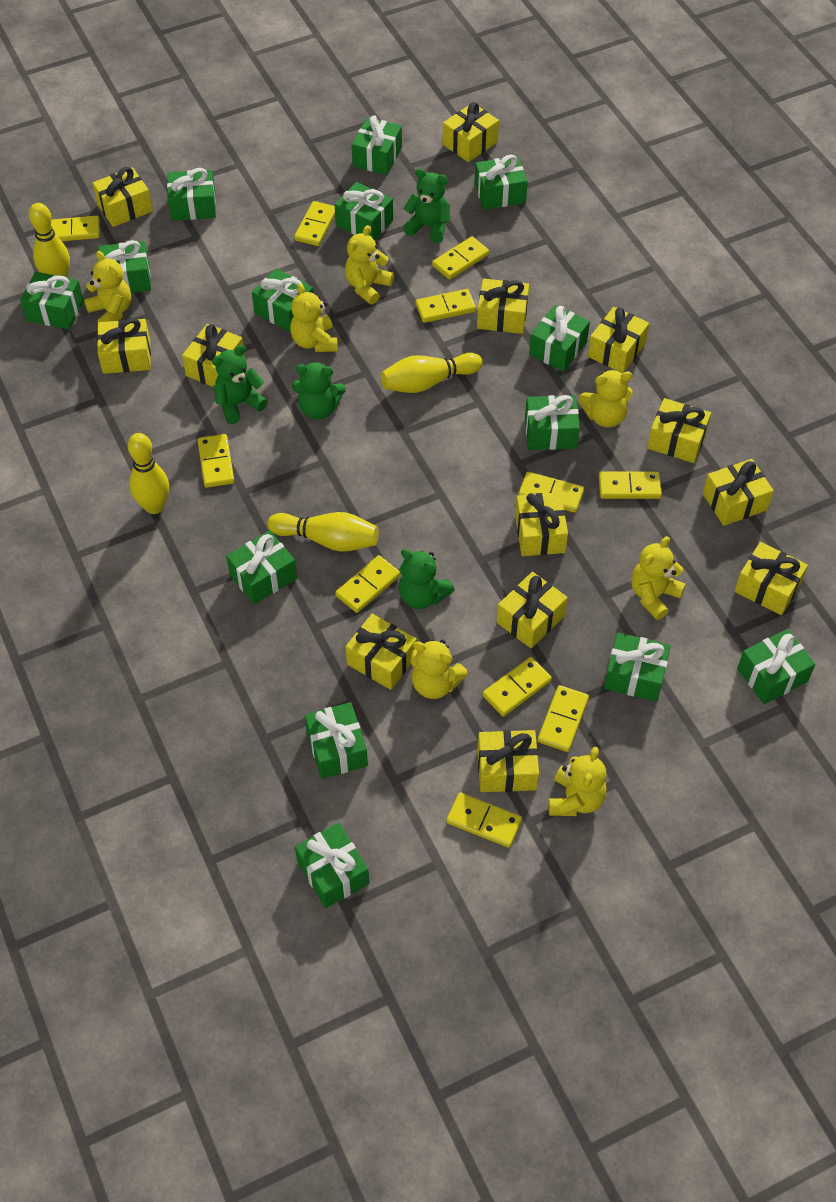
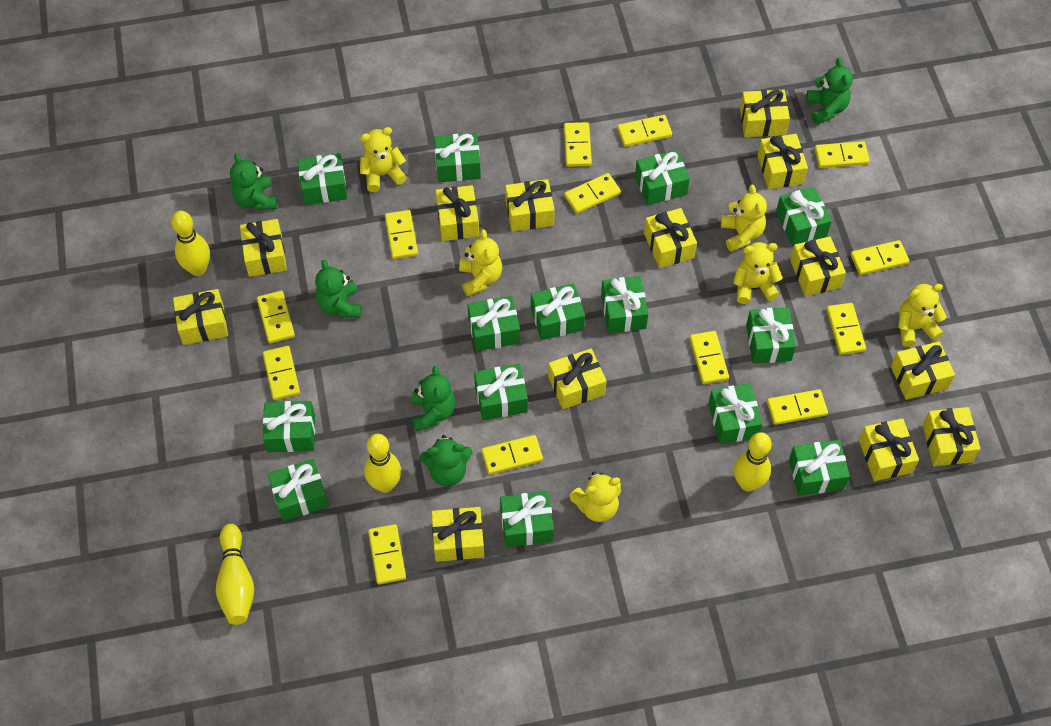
green teddy bear: 4 -> 5
yellow domino: 11 -> 13
yellow teddy bear: 7 -> 6

